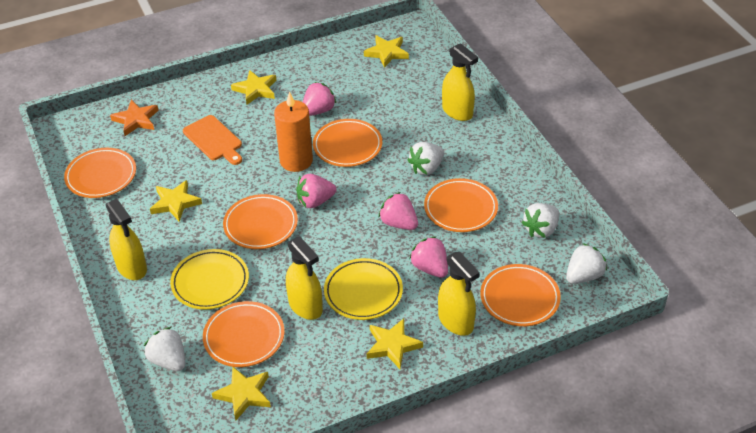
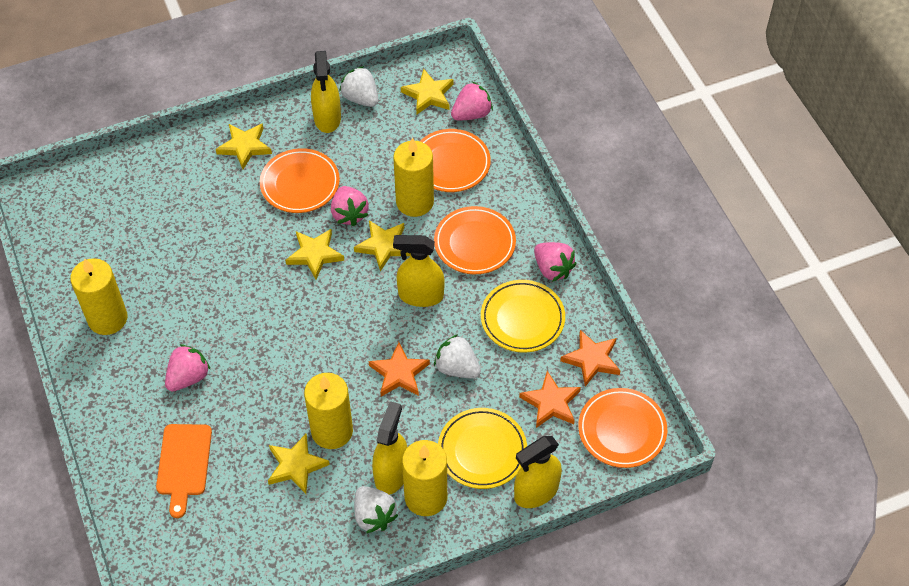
orange candle: 1 -> 0
orange plate: 6 -> 4
orange star: 1 -> 3
white strawberry: 4 -> 3
yellow candle: 0 -> 4

